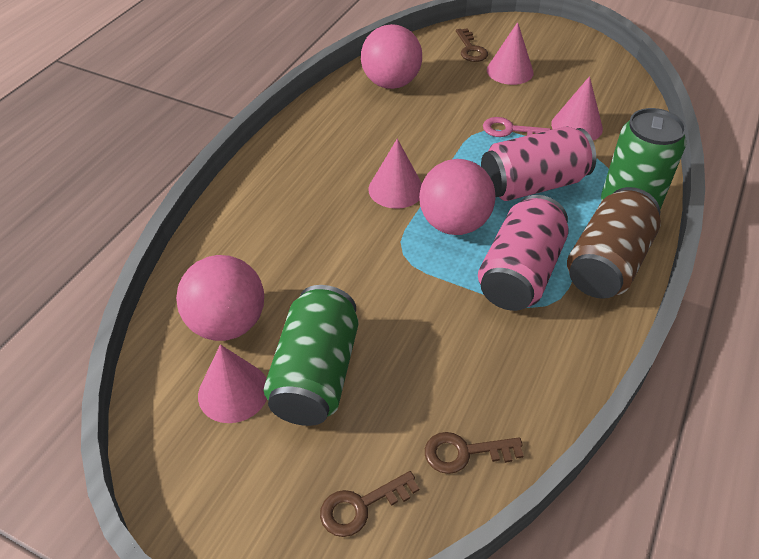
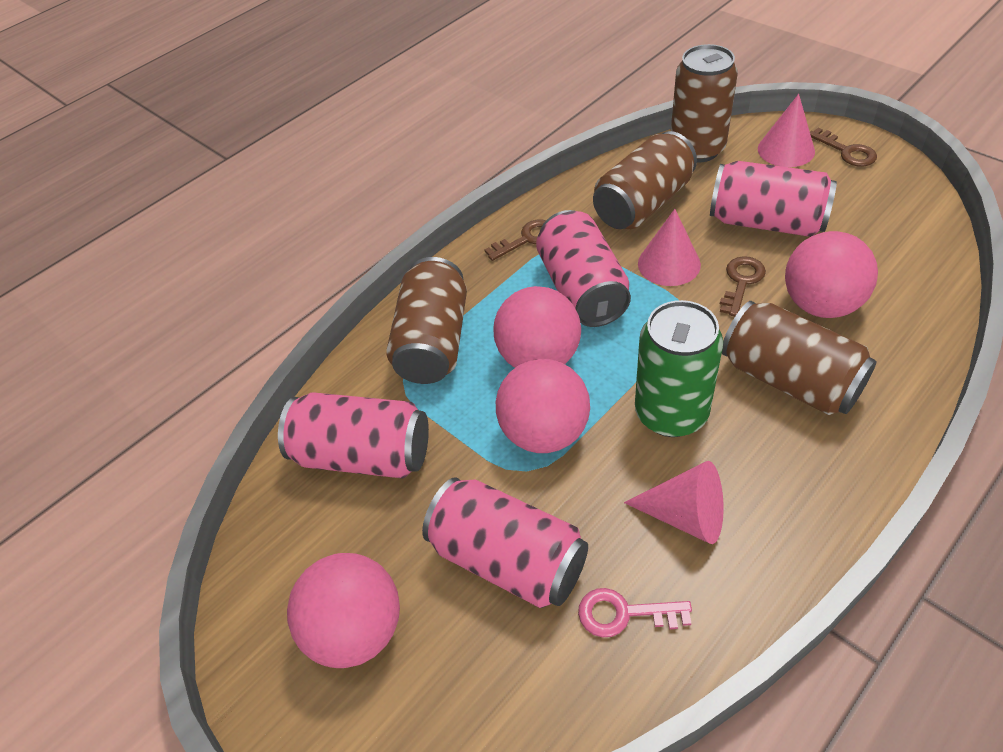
brown can: 1 -> 4
green can: 2 -> 1
pink ball: 3 -> 4
pink can: 2 -> 4
pink cone: 4 -> 3

